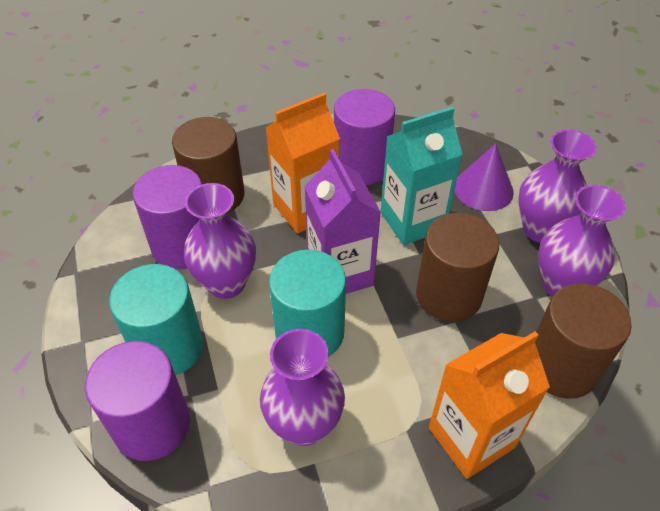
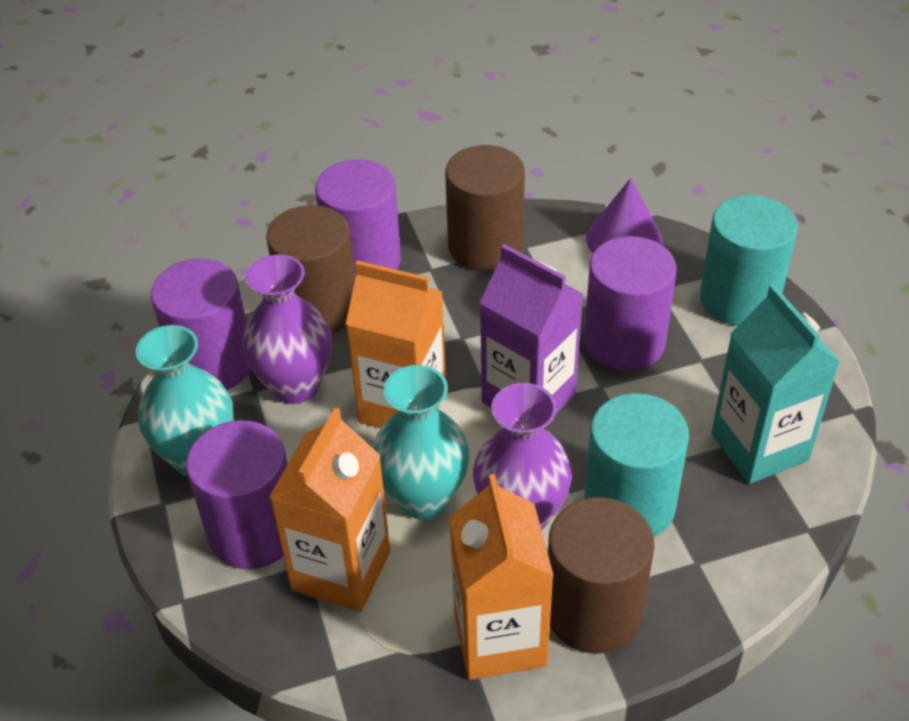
orange carton: 2 -> 3
purple cylinder: 3 -> 4
purple vase: 4 -> 2
turquoise vase: 0 -> 2

